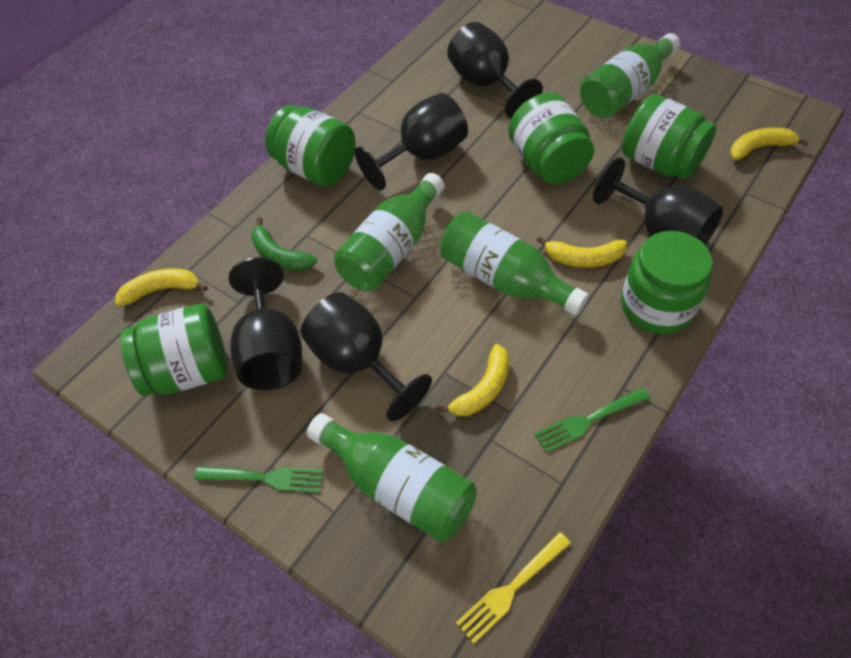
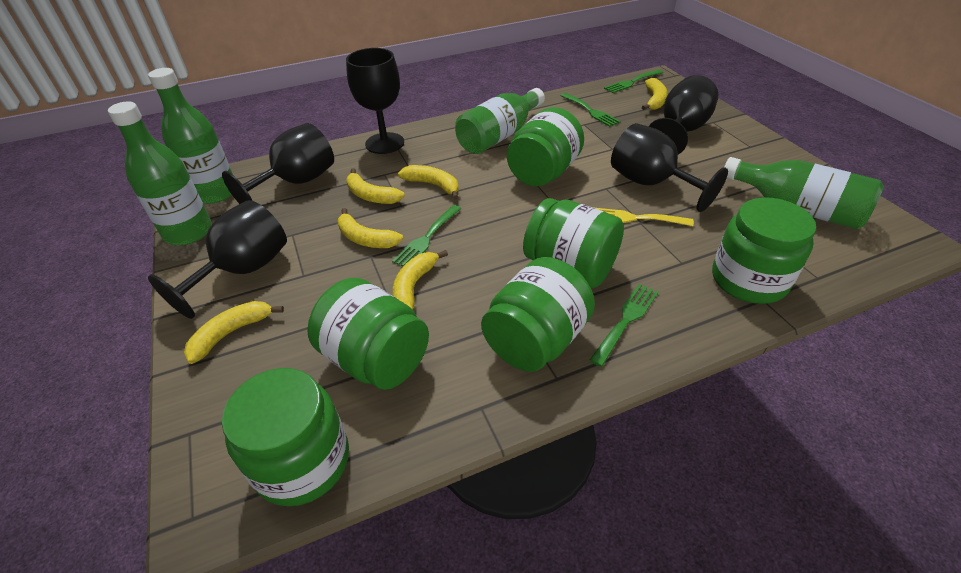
green banana: 1 -> 0
green fork: 2 -> 4
green jar: 5 -> 6
yellow banana: 4 -> 6

